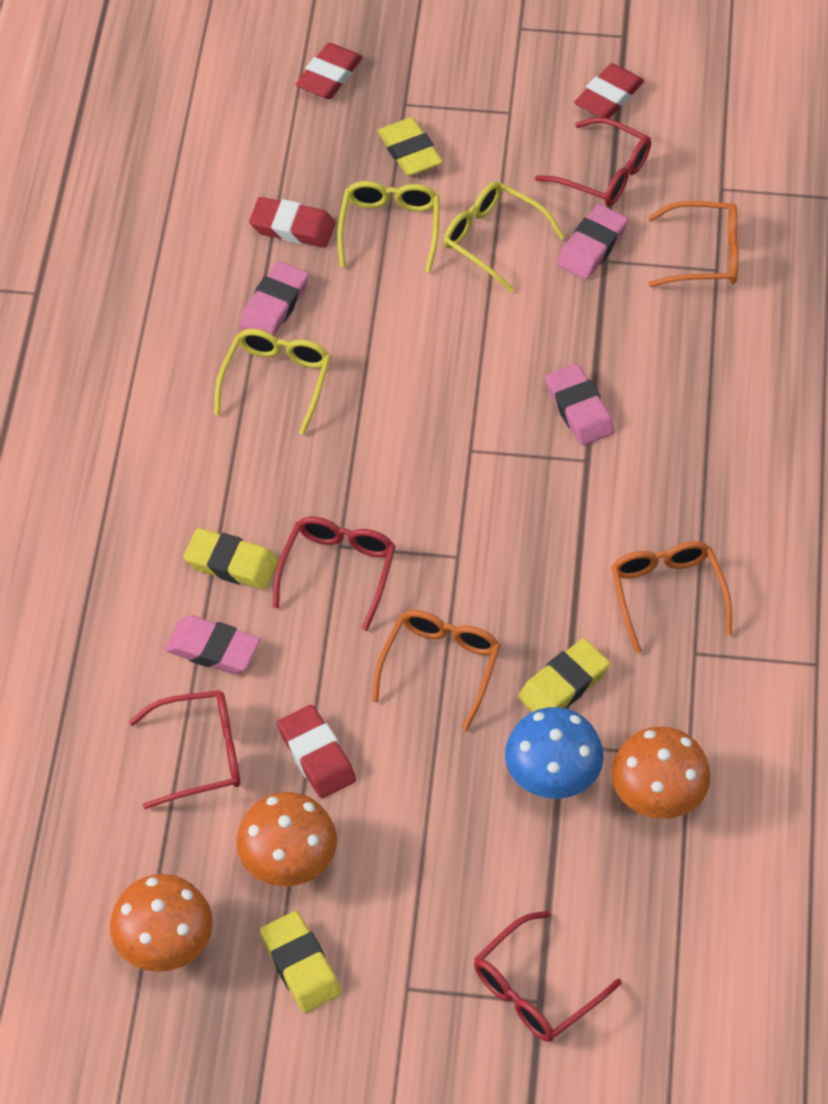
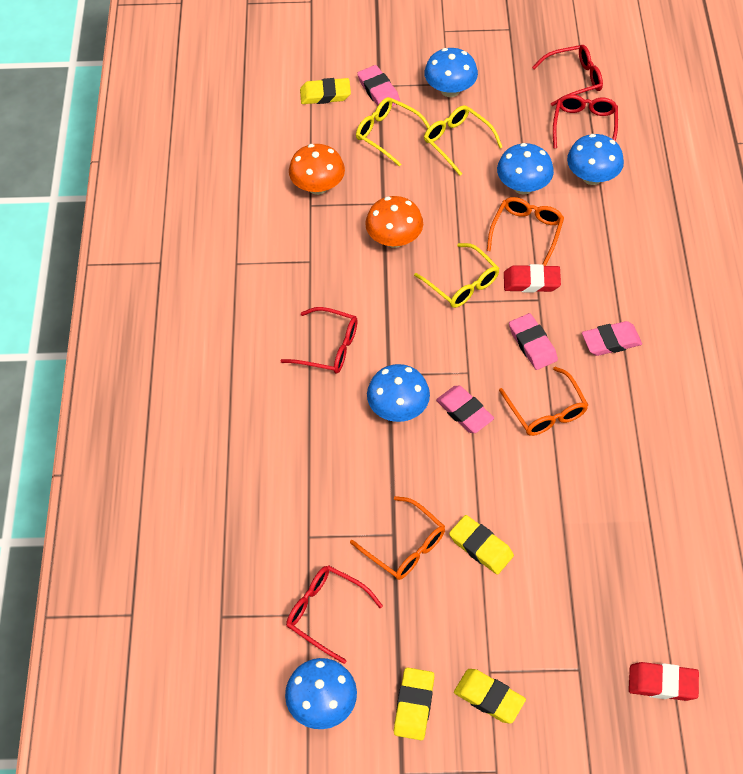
blue mushroom: 1 -> 5
orange mushroom: 3 -> 2
red eraser: 4 -> 2

